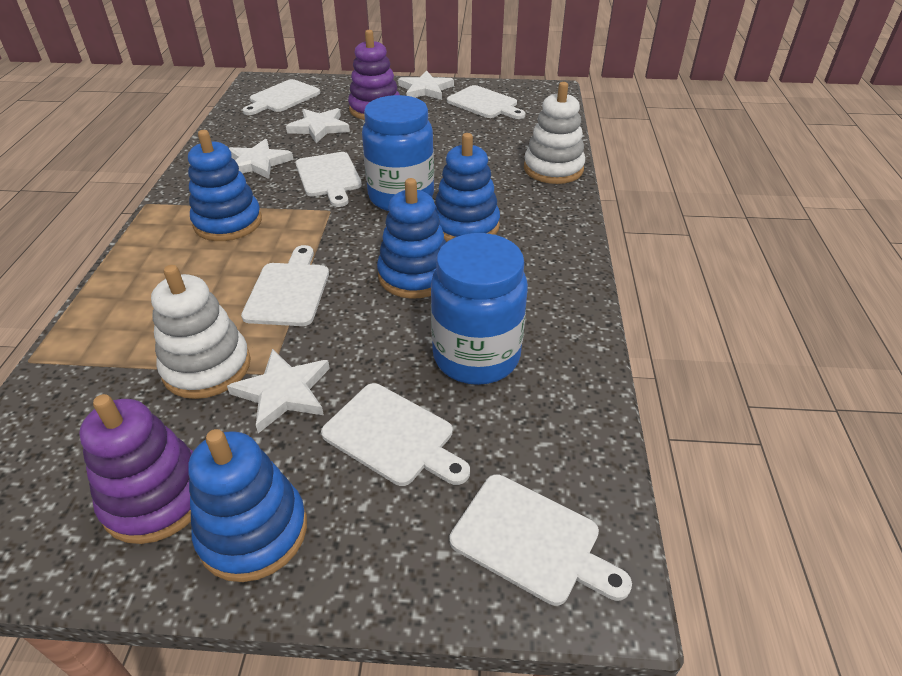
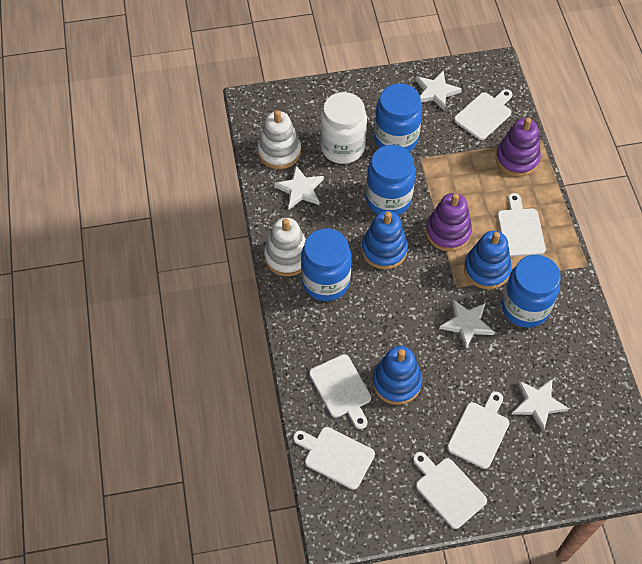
blue jar: 2 -> 4
blue stacking toy: 4 -> 3
white jar: 0 -> 1

